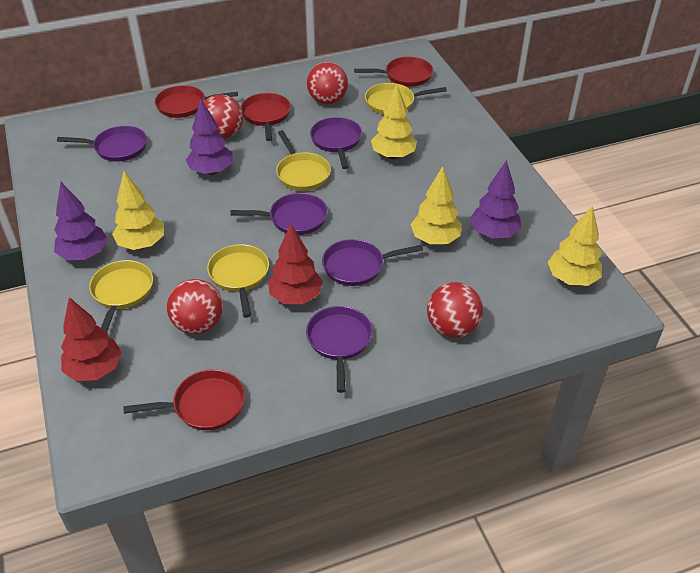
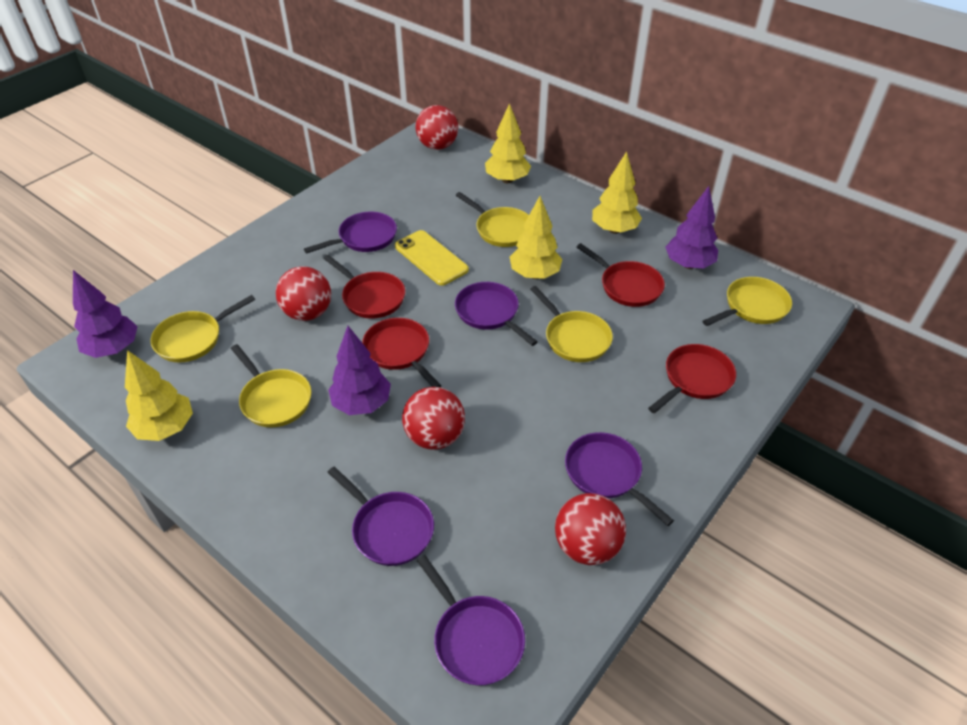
red tree: 2 -> 0
yellow pan: 4 -> 5
yellow phone: 0 -> 1

